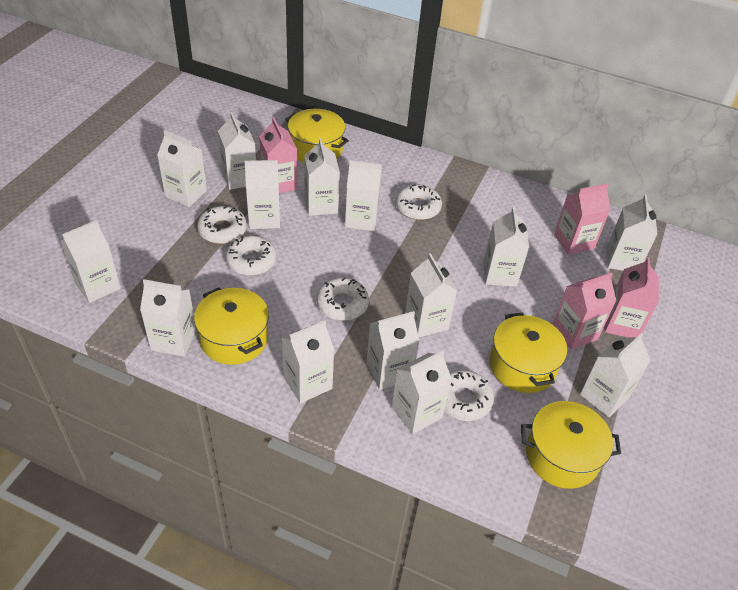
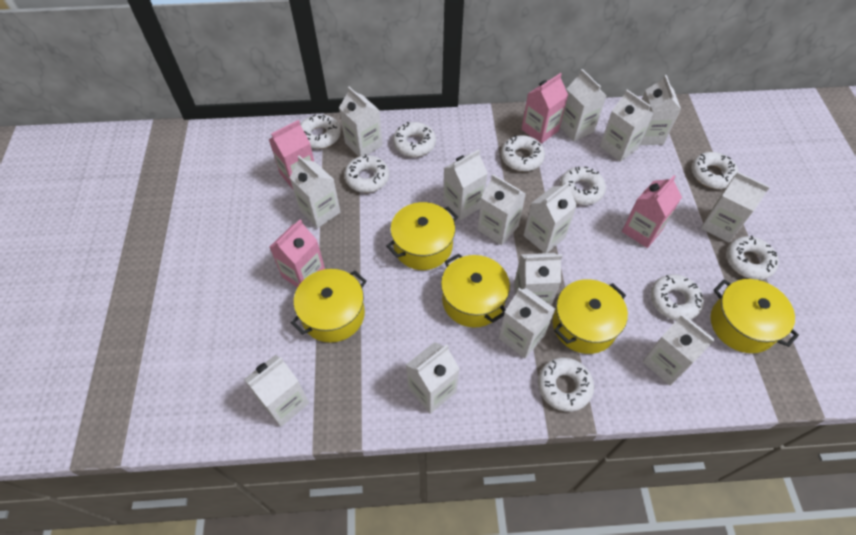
white donut: 5 -> 9
yellow pot: 4 -> 5

